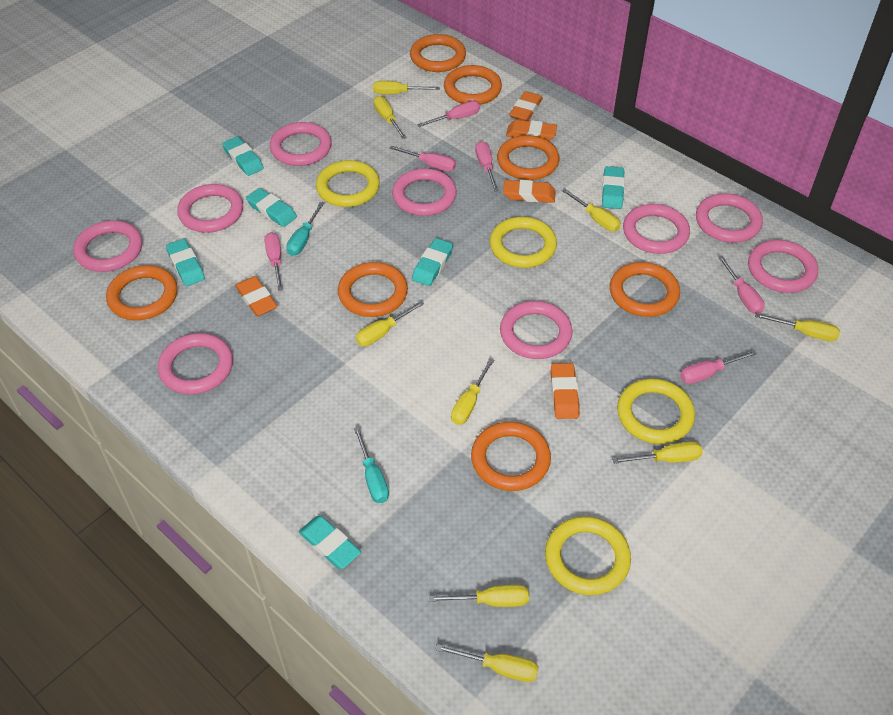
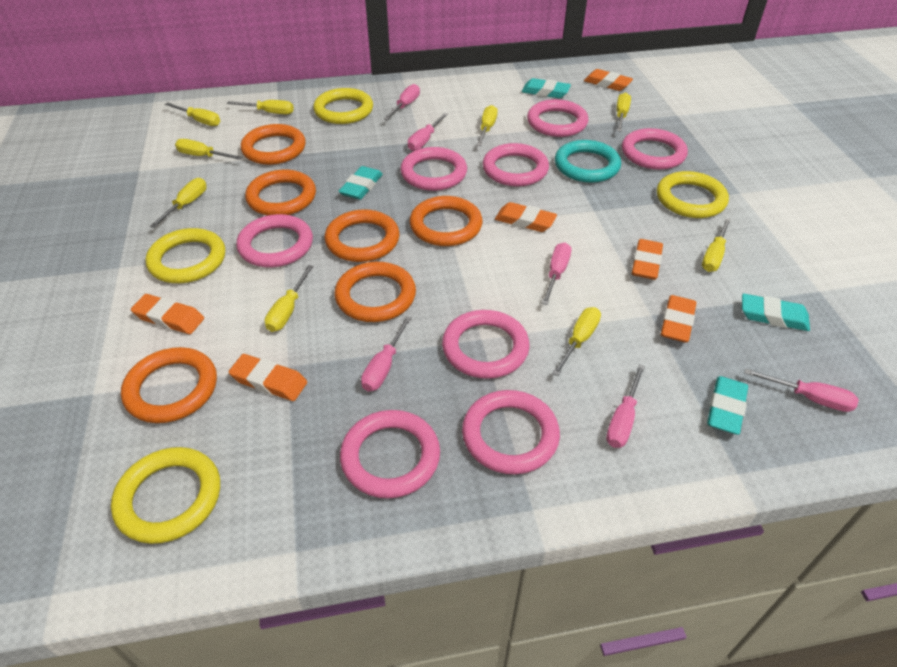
orange eraser: 5 -> 6
orange ring: 7 -> 6
pink ring: 9 -> 8
turquoise eraser: 6 -> 4
turquoise ring: 0 -> 1
turquoise screwdriver: 2 -> 0

